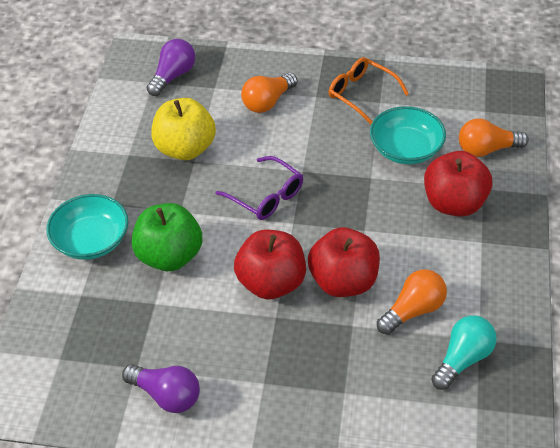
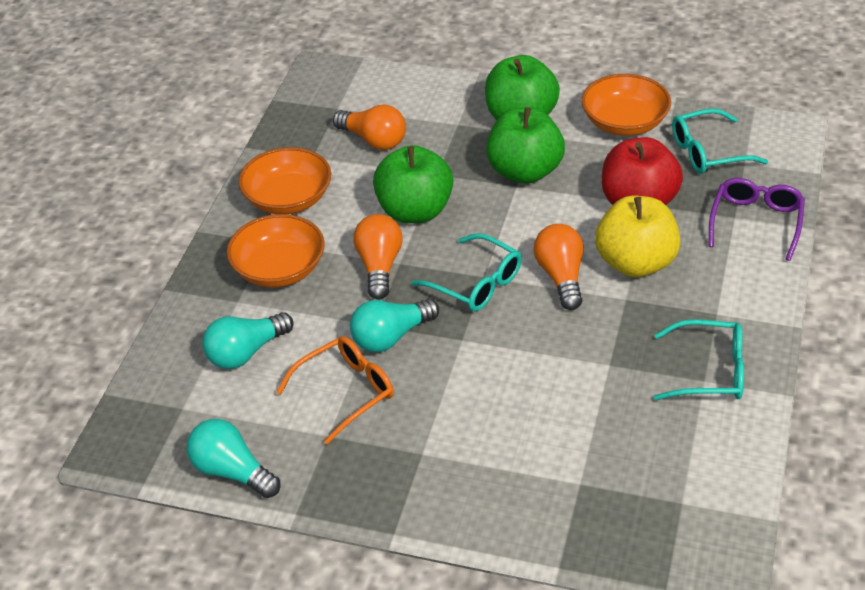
green apple: 1 -> 3
orange bowl: 0 -> 3
purple light bulb: 2 -> 0
red apple: 3 -> 1
turquoise bowl: 2 -> 0
turquoise glasses: 0 -> 3
turquoise light bulb: 1 -> 3

